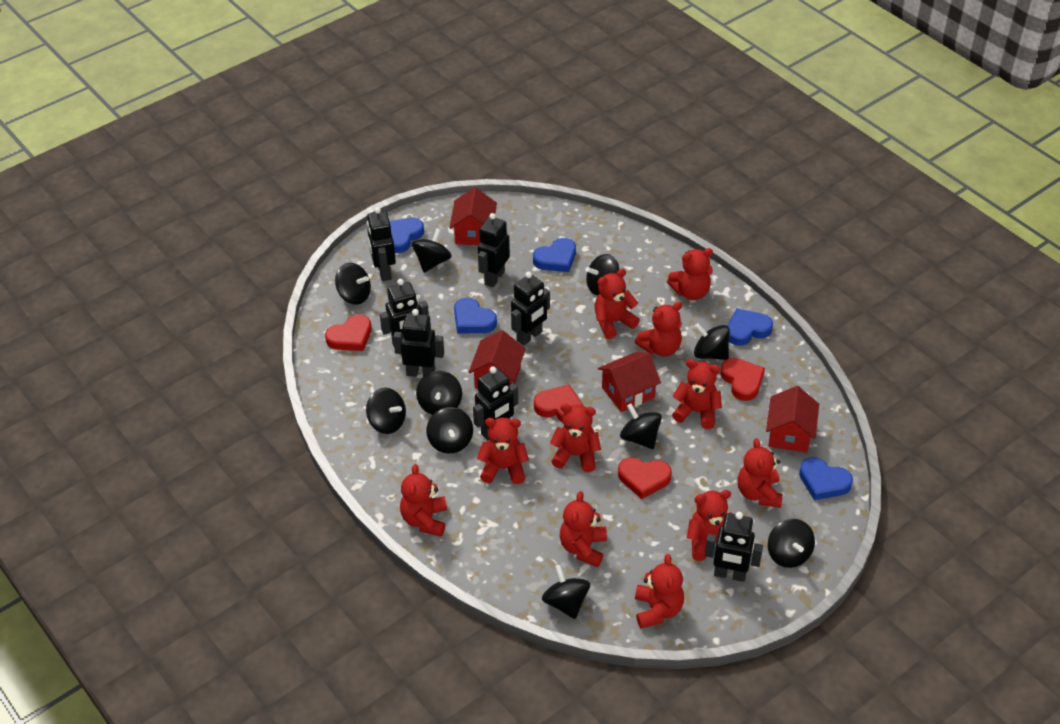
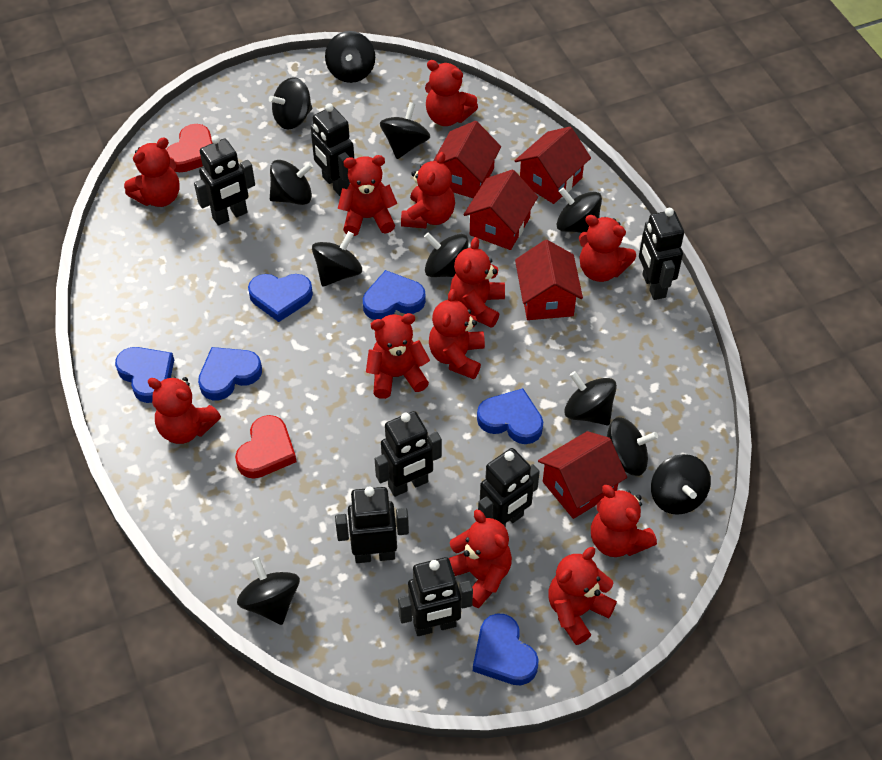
black spinning top: 10 -> 11
blue heart: 5 -> 6
red heart: 4 -> 2
red house: 4 -> 5
red teddy bear: 11 -> 12

